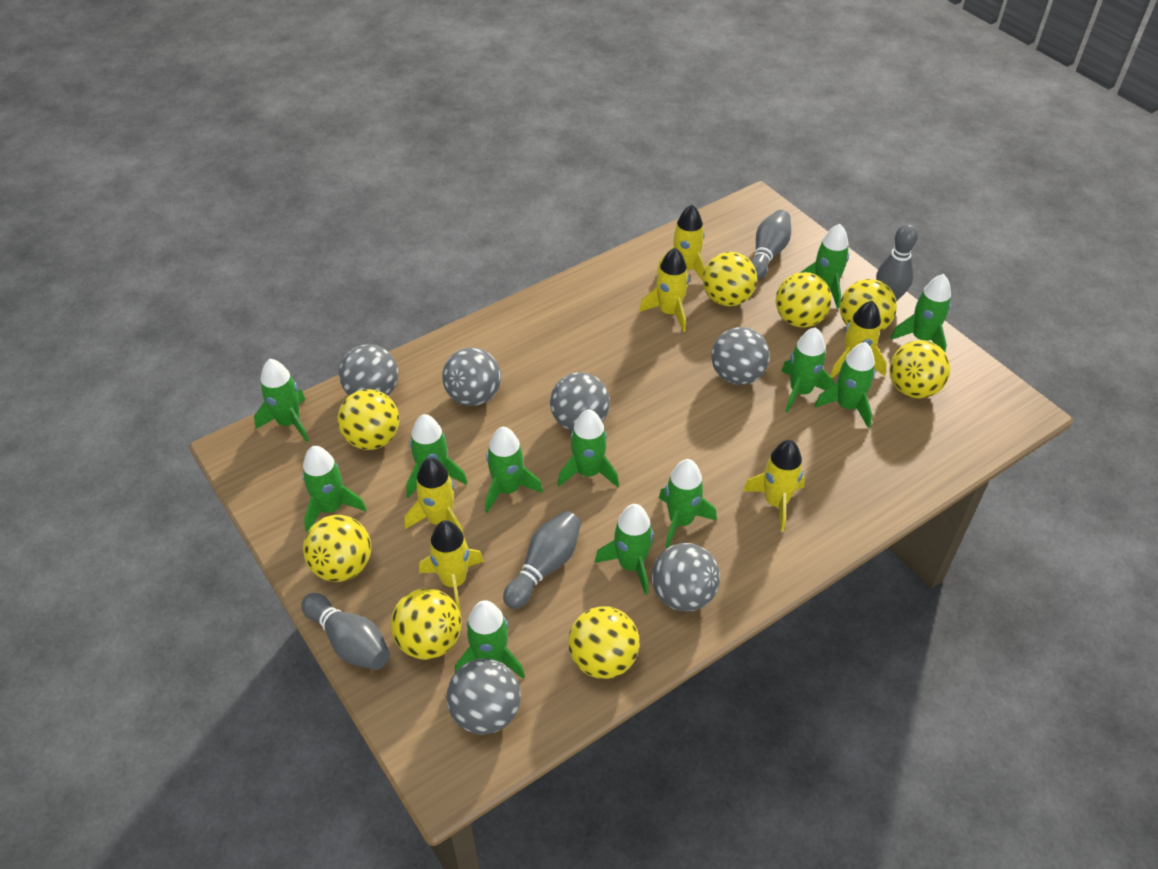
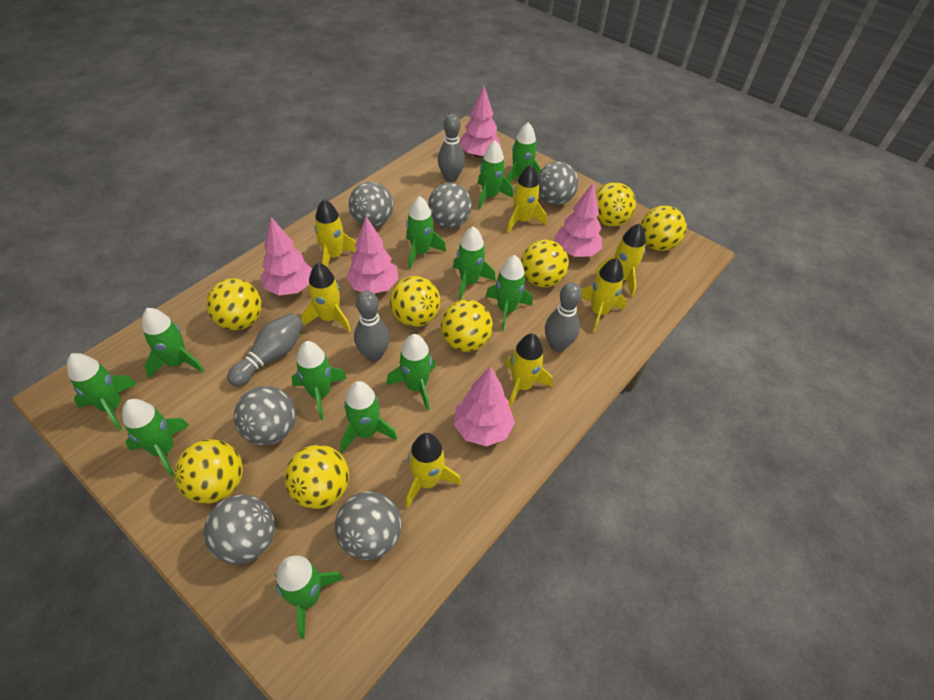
pink tree: 0 -> 5
yellow rocket: 6 -> 7

